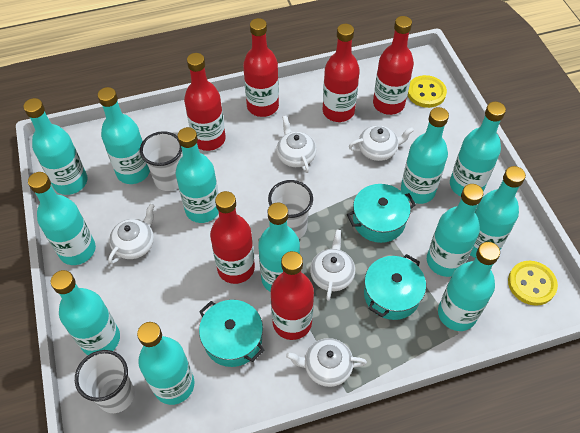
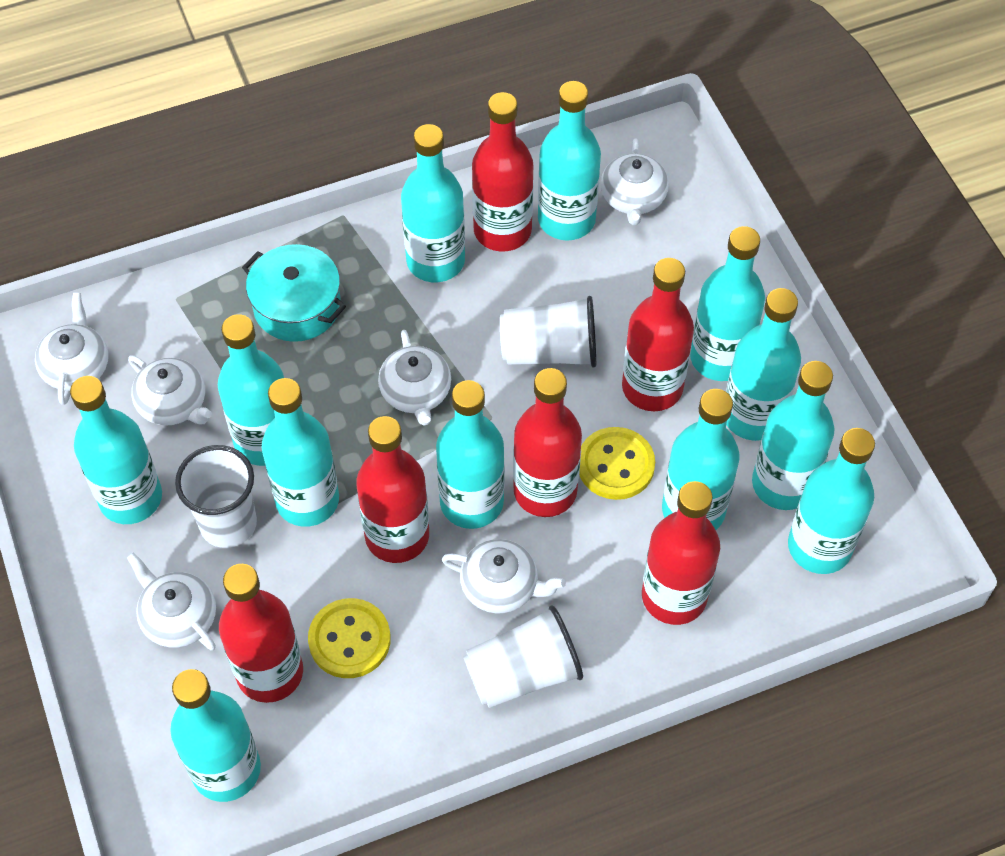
turquoise pot: 3 -> 1
white teapot: 5 -> 6

